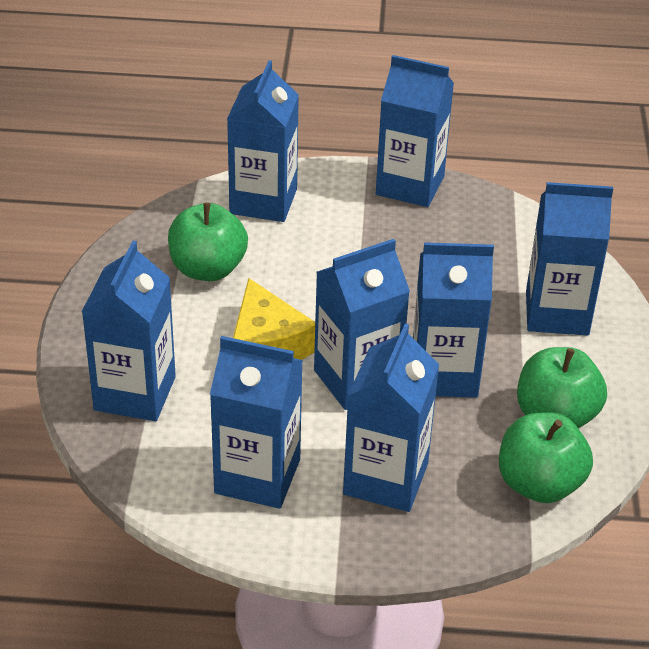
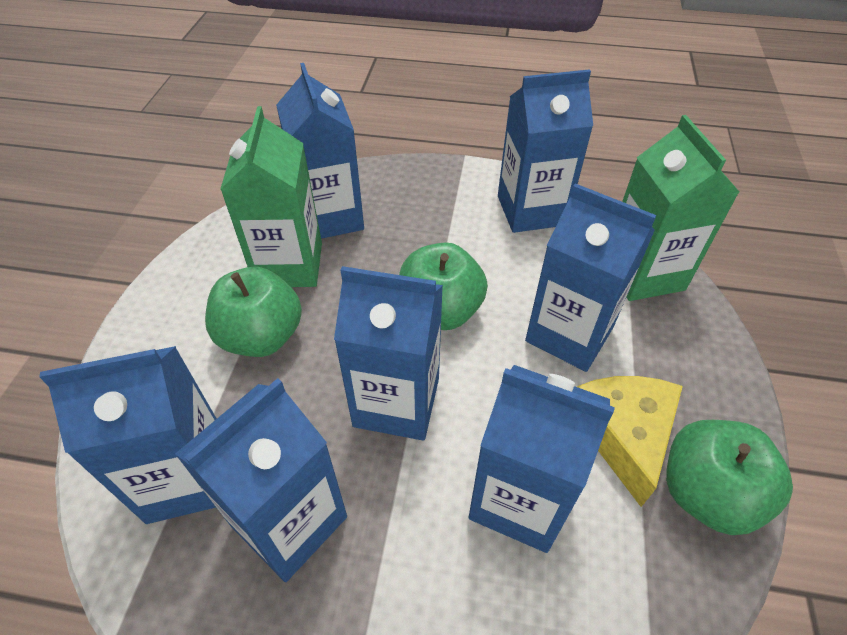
blue carton: 8 -> 7
green carton: 0 -> 2

